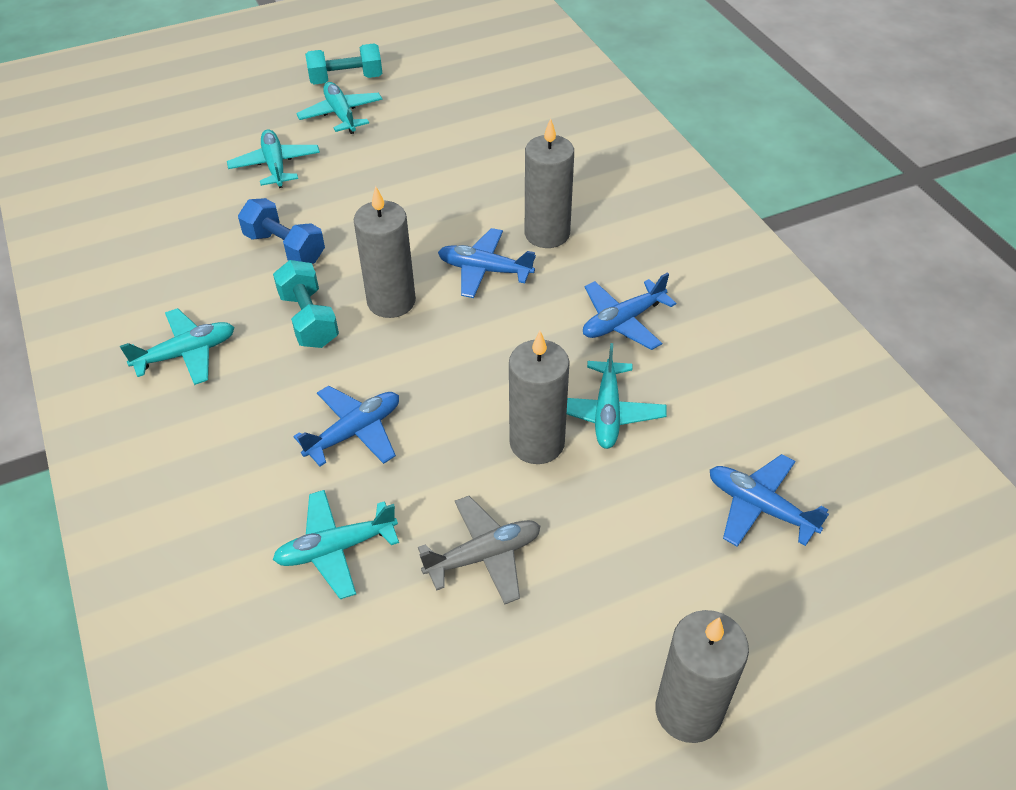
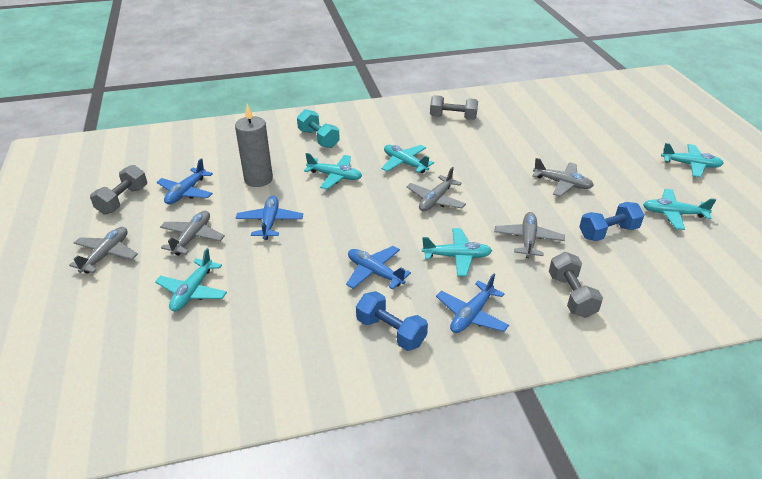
blue dumbbell: 1 -> 2
grey candle: 4 -> 1
grey dumbbell: 0 -> 3
grey plane: 1 -> 5
turquoise dumbbell: 2 -> 1
turquoise plane: 5 -> 6

